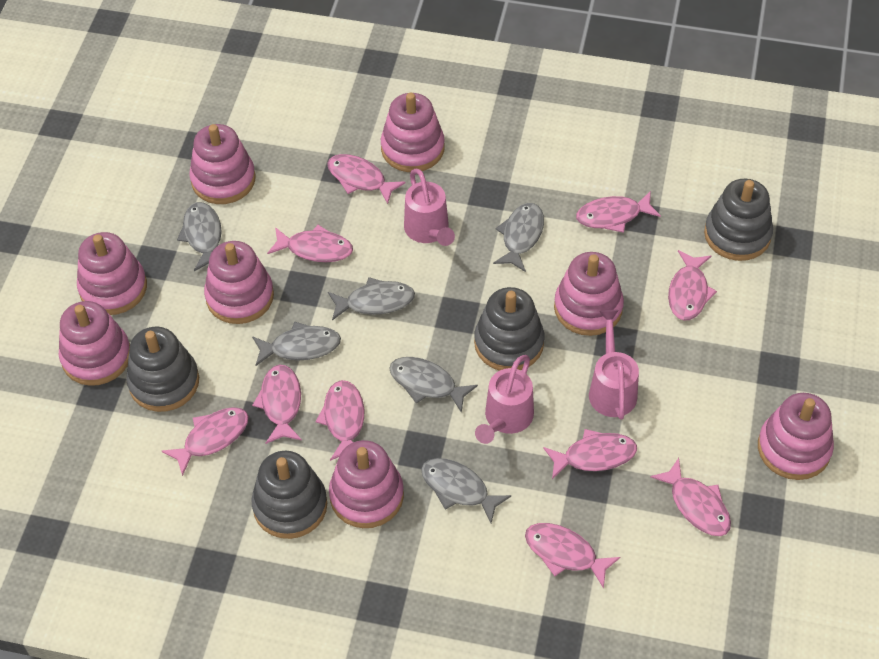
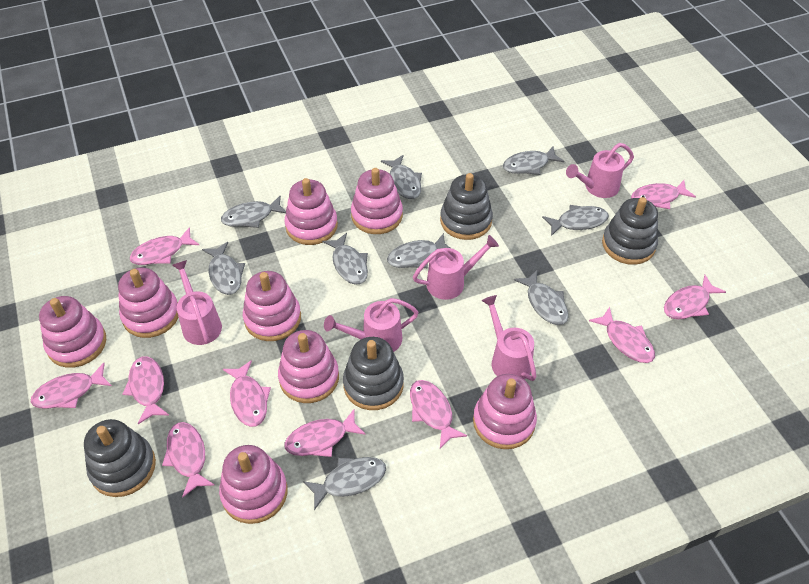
grey fish: 6 -> 9
pink watering can: 3 -> 5

